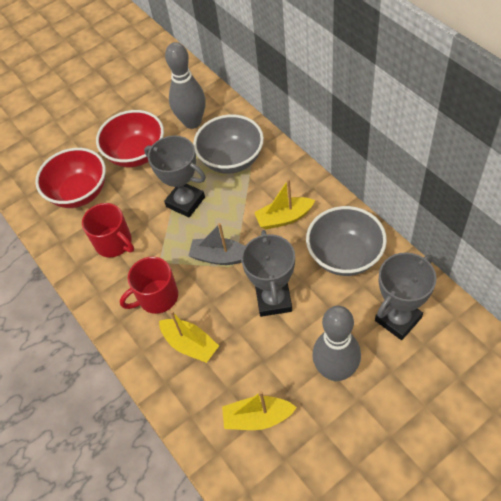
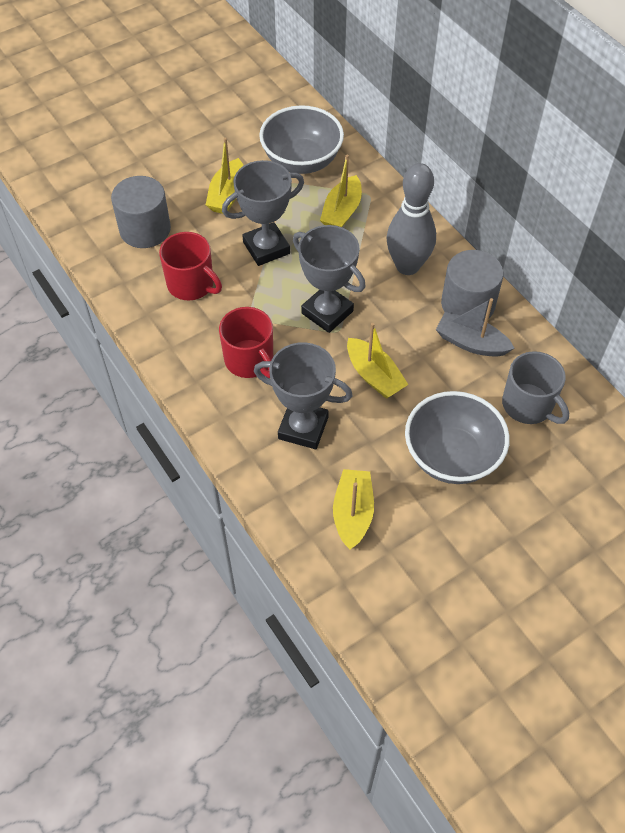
grey bowling pin: 2 -> 1
grey cylinder: 0 -> 2
grey mug: 0 -> 1
red bowl: 2 -> 0
yellow boat: 3 -> 4

